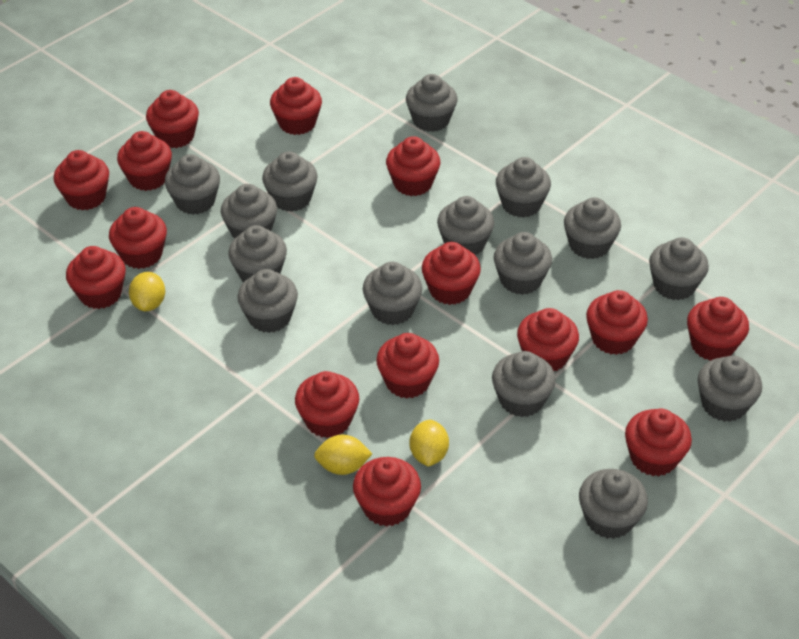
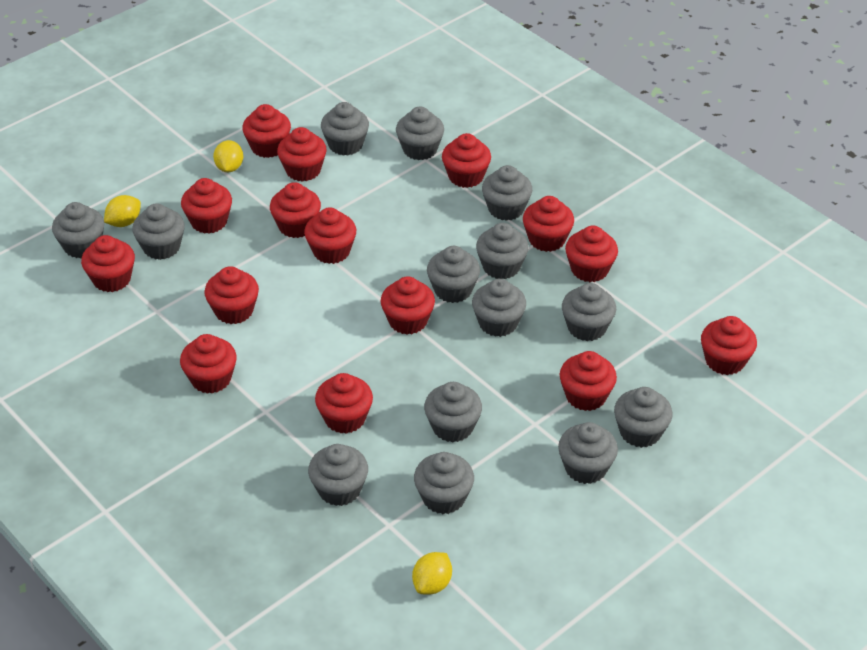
grey cupcake: 15 -> 14

